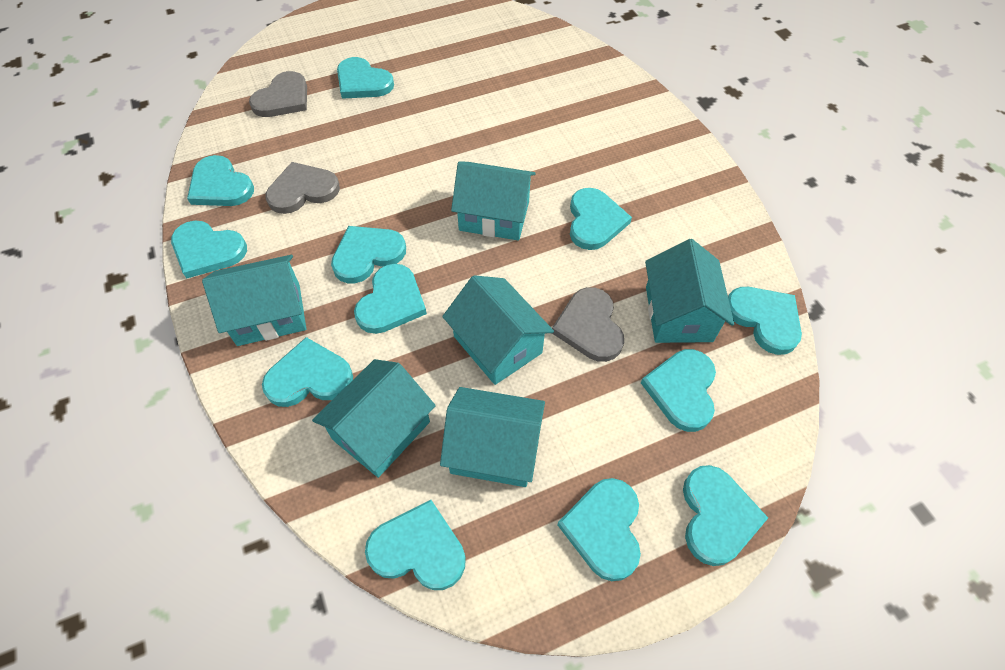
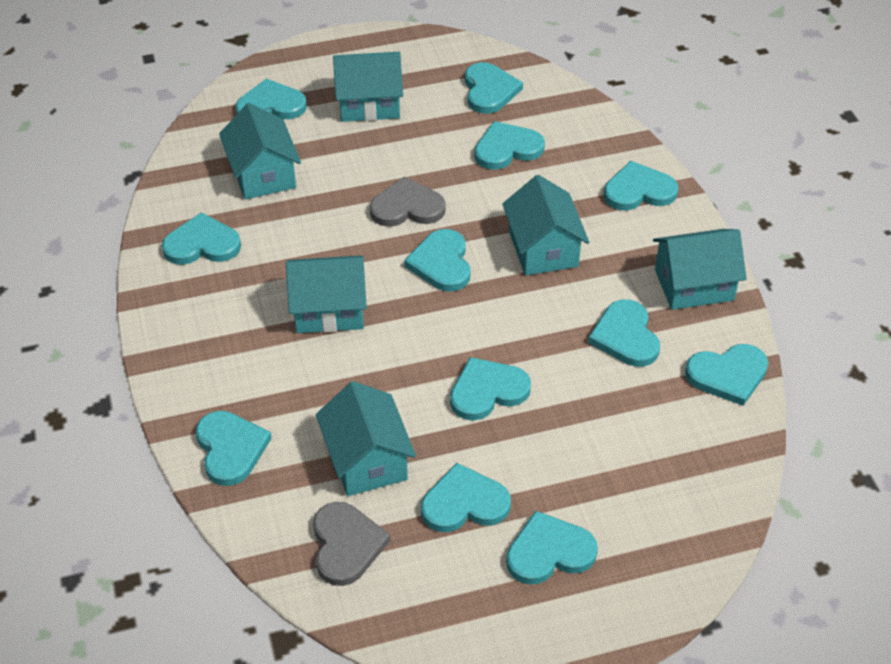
grey heart: 3 -> 2

